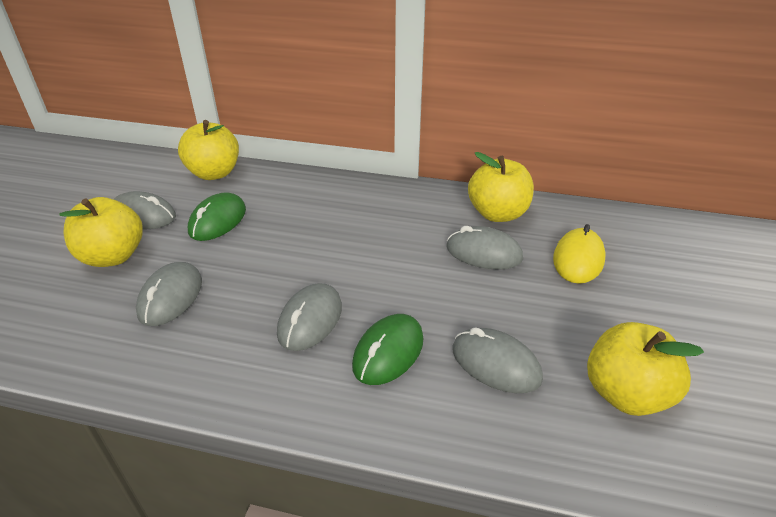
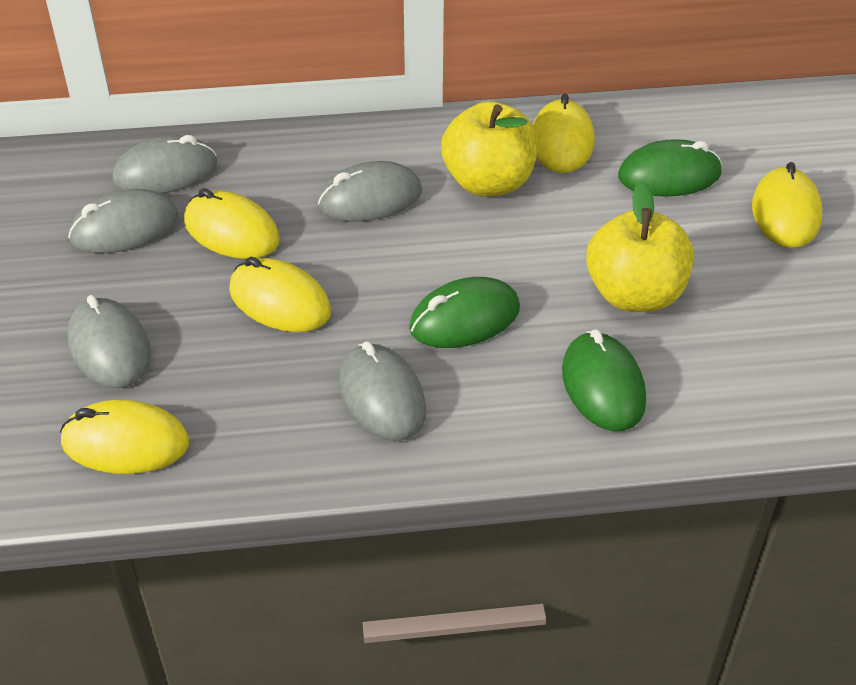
green mouse: 2 -> 3
yellow apple: 4 -> 2
yellow mouse: 1 -> 5

